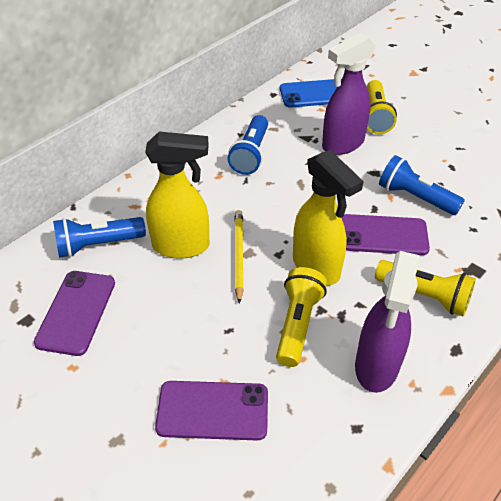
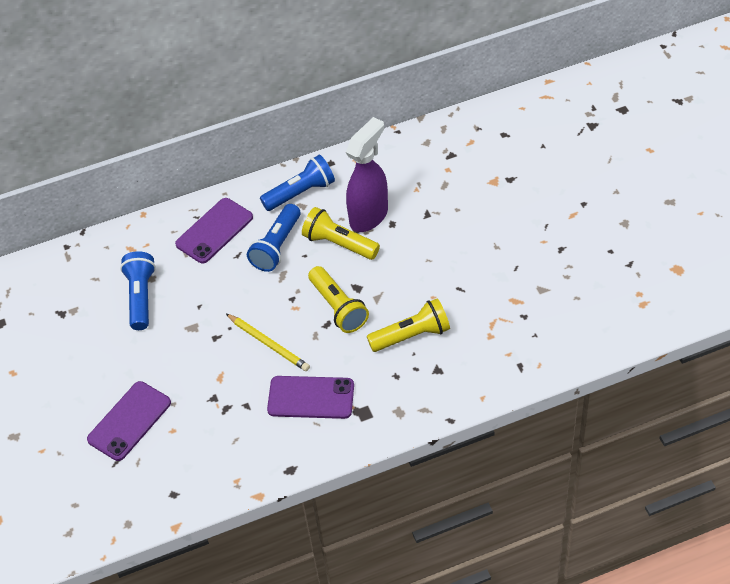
blue phone: 1 -> 0
purple spray bottle: 2 -> 1
yellow spray bottle: 2 -> 0

